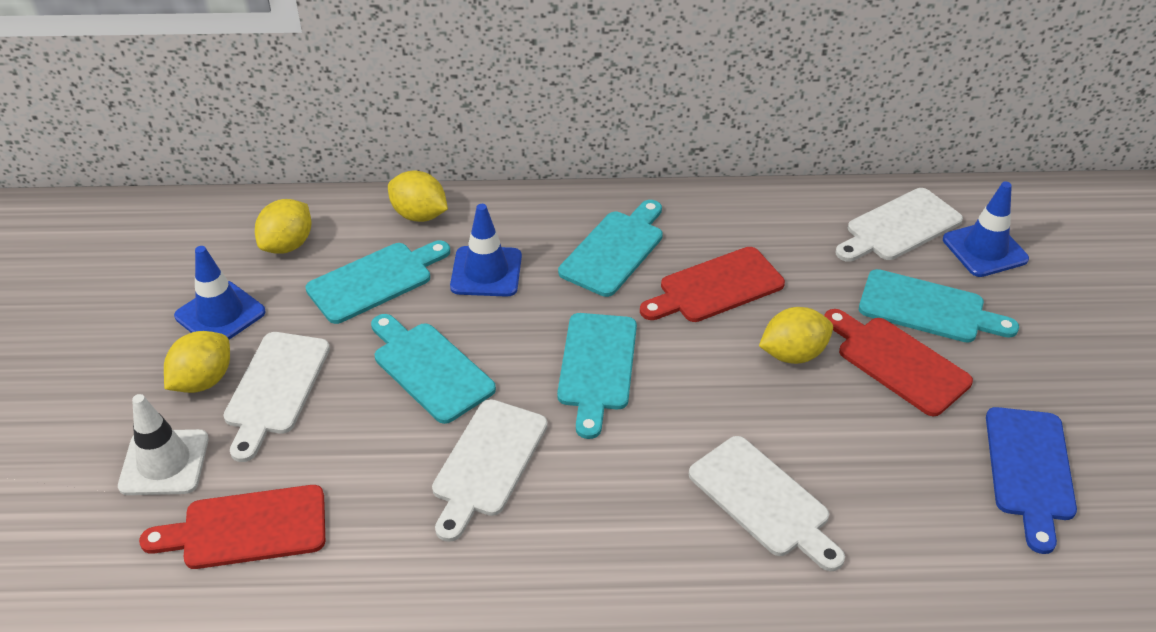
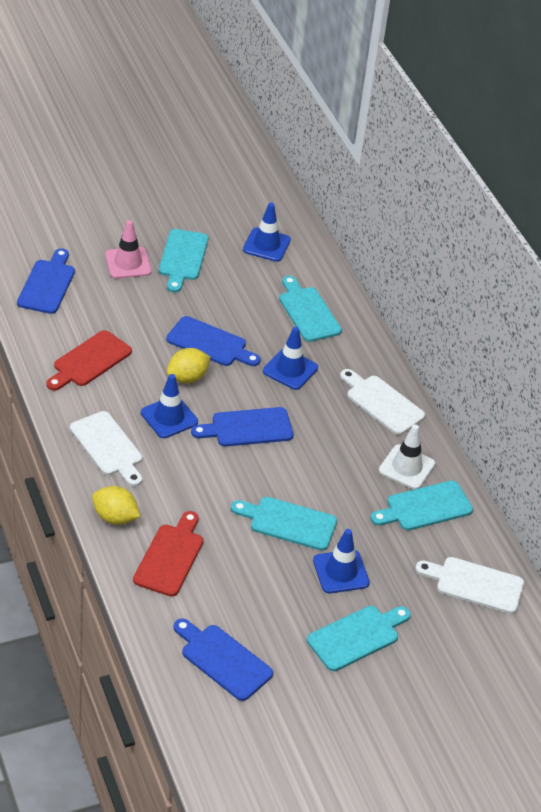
blue cutting board: 1 -> 4
blue traffic cone: 3 -> 4
pink traffic cone: 0 -> 1
red cutting board: 3 -> 2
white cutting board: 4 -> 3
yellow lemon: 4 -> 2

